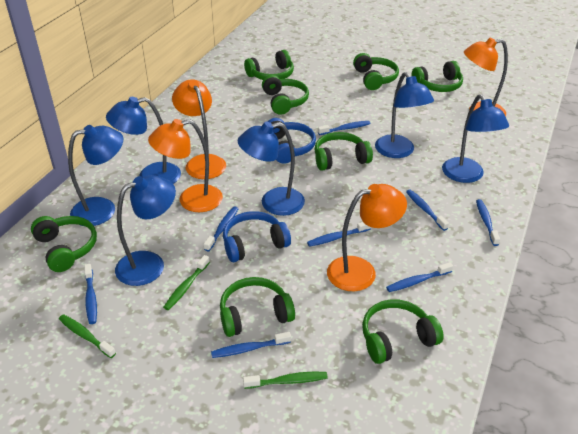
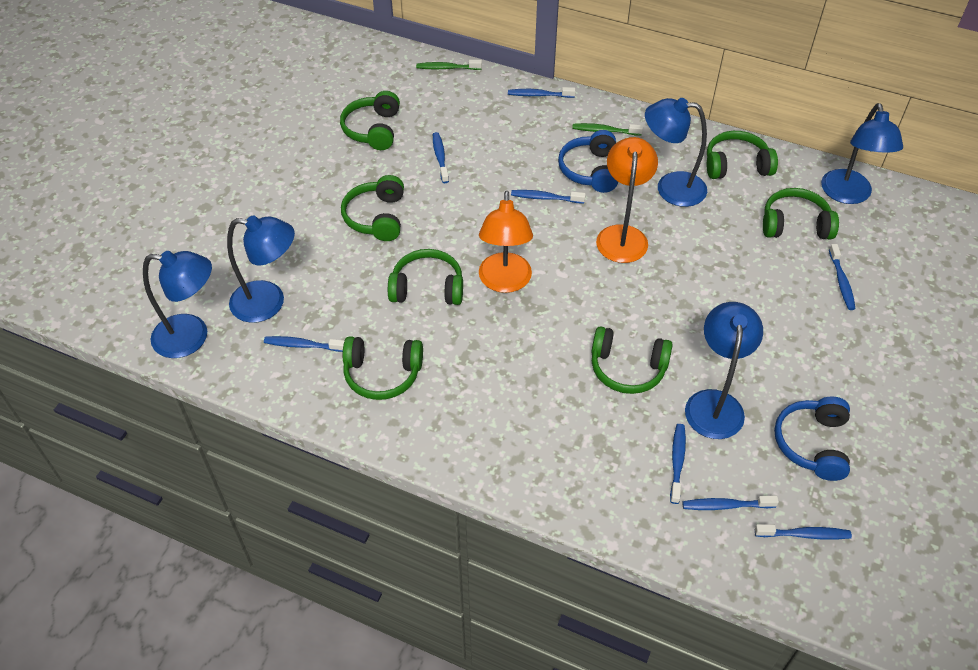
blue lamp: 6 -> 5
green headphones: 8 -> 7
green toothbrush: 3 -> 2
orange lamp: 4 -> 2

